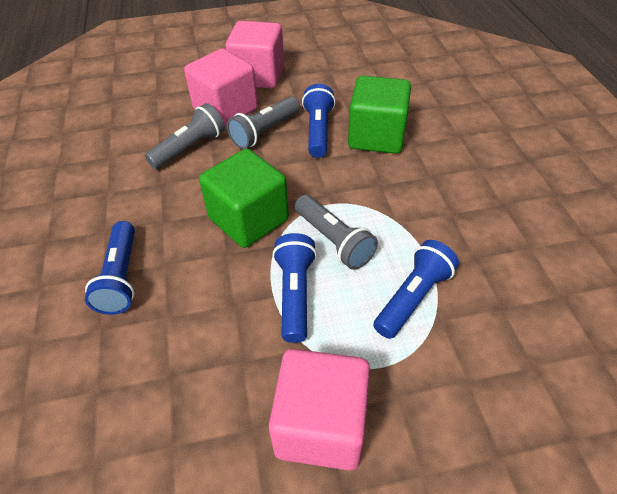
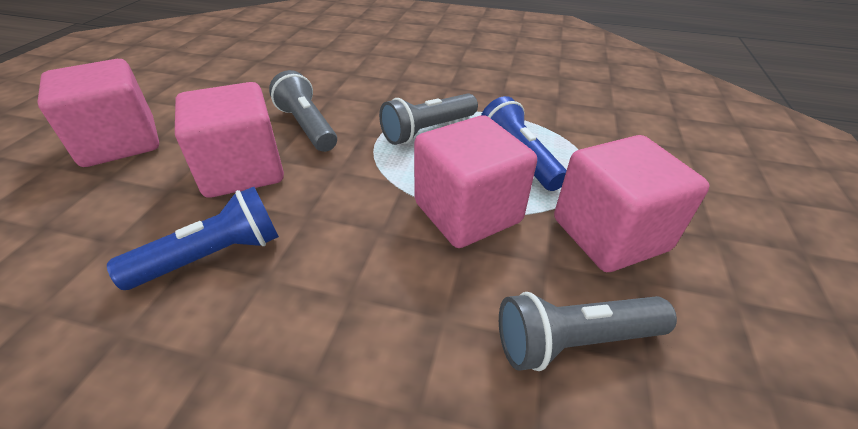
blue flashlight: 4 -> 2
green cube: 2 -> 0
pink cube: 3 -> 4

